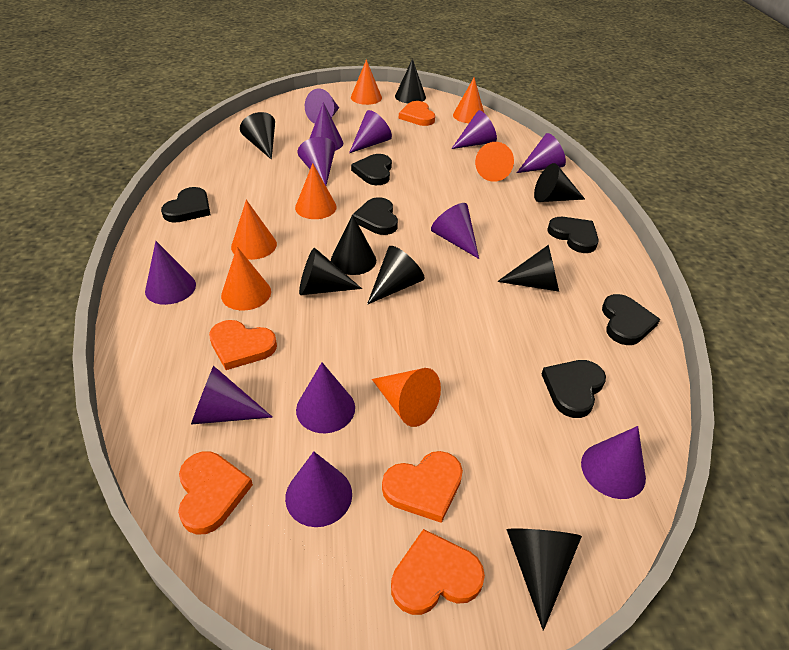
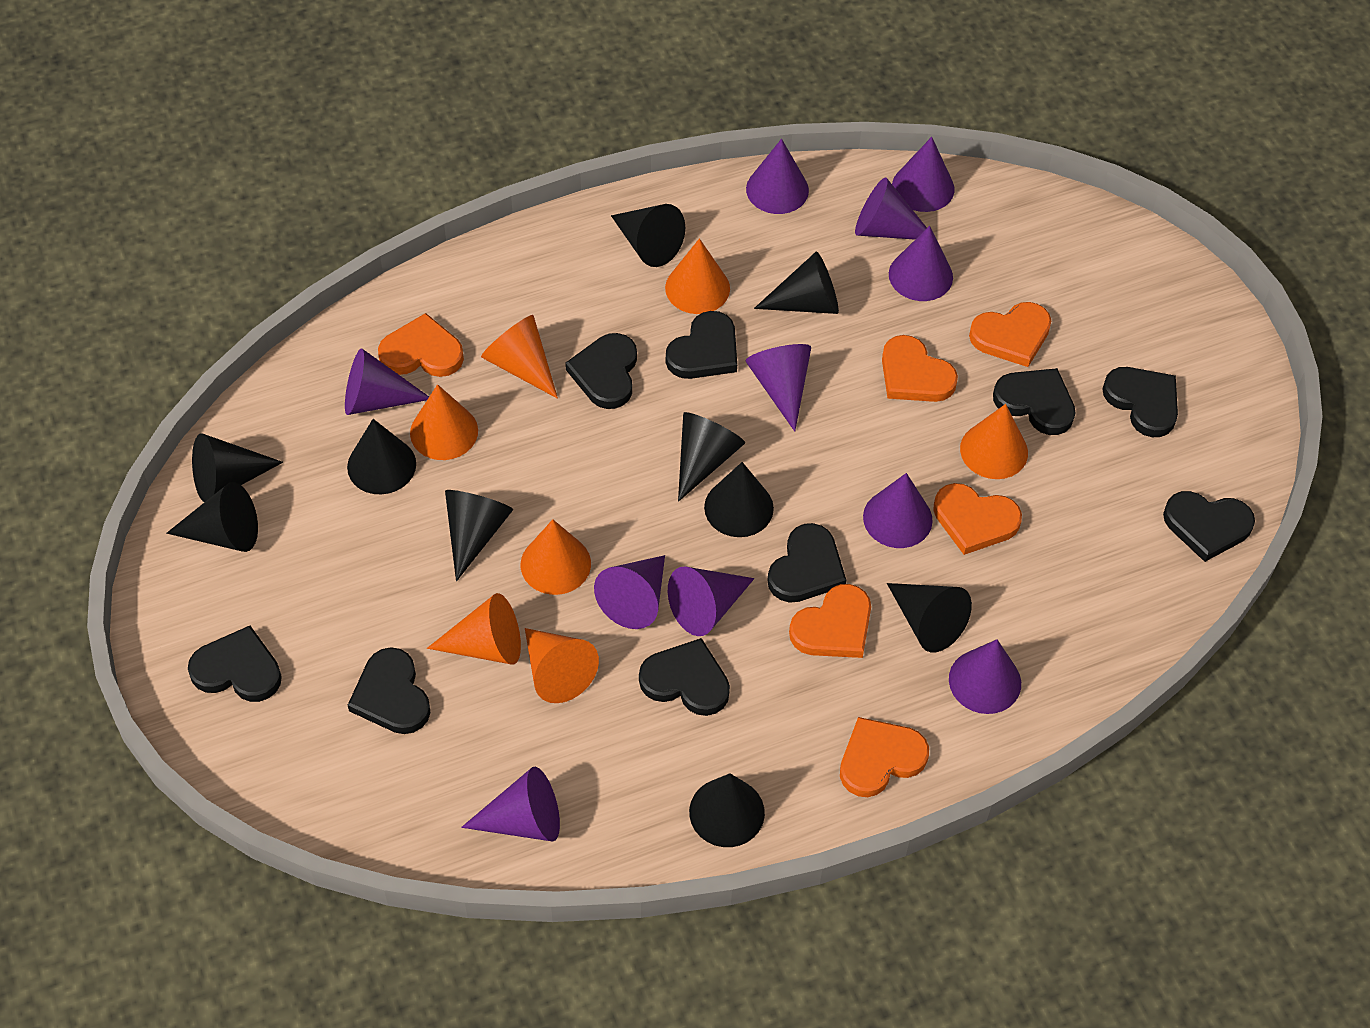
black cone: 8 -> 10
black heart: 6 -> 9
orange heart: 5 -> 6
purple cone: 12 -> 11

